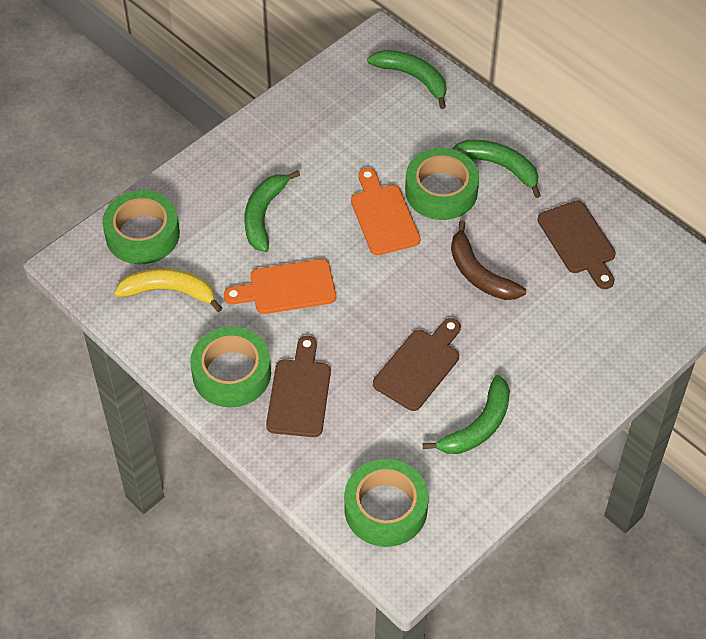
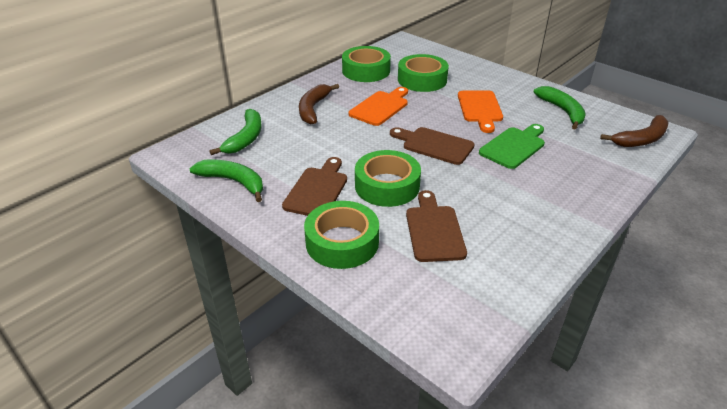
brown banana: 1 -> 2
green banana: 4 -> 3
green cutting board: 0 -> 1
yellow banana: 1 -> 0

